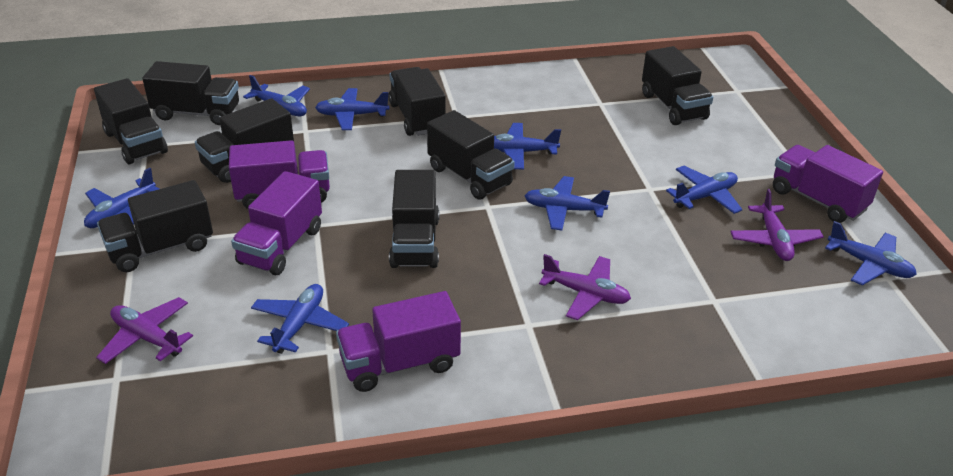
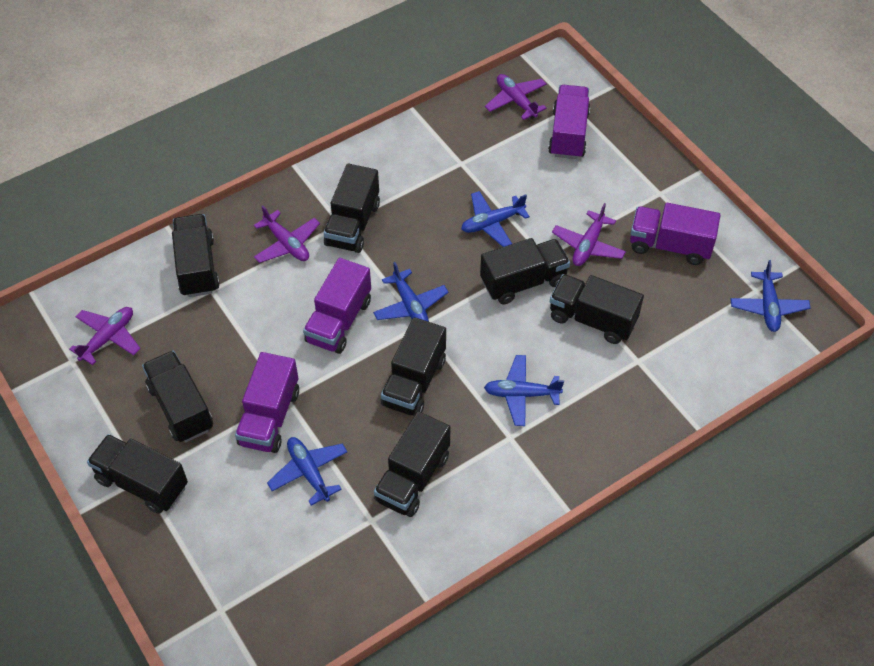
blue plane: 8 -> 5
purple plane: 3 -> 4

